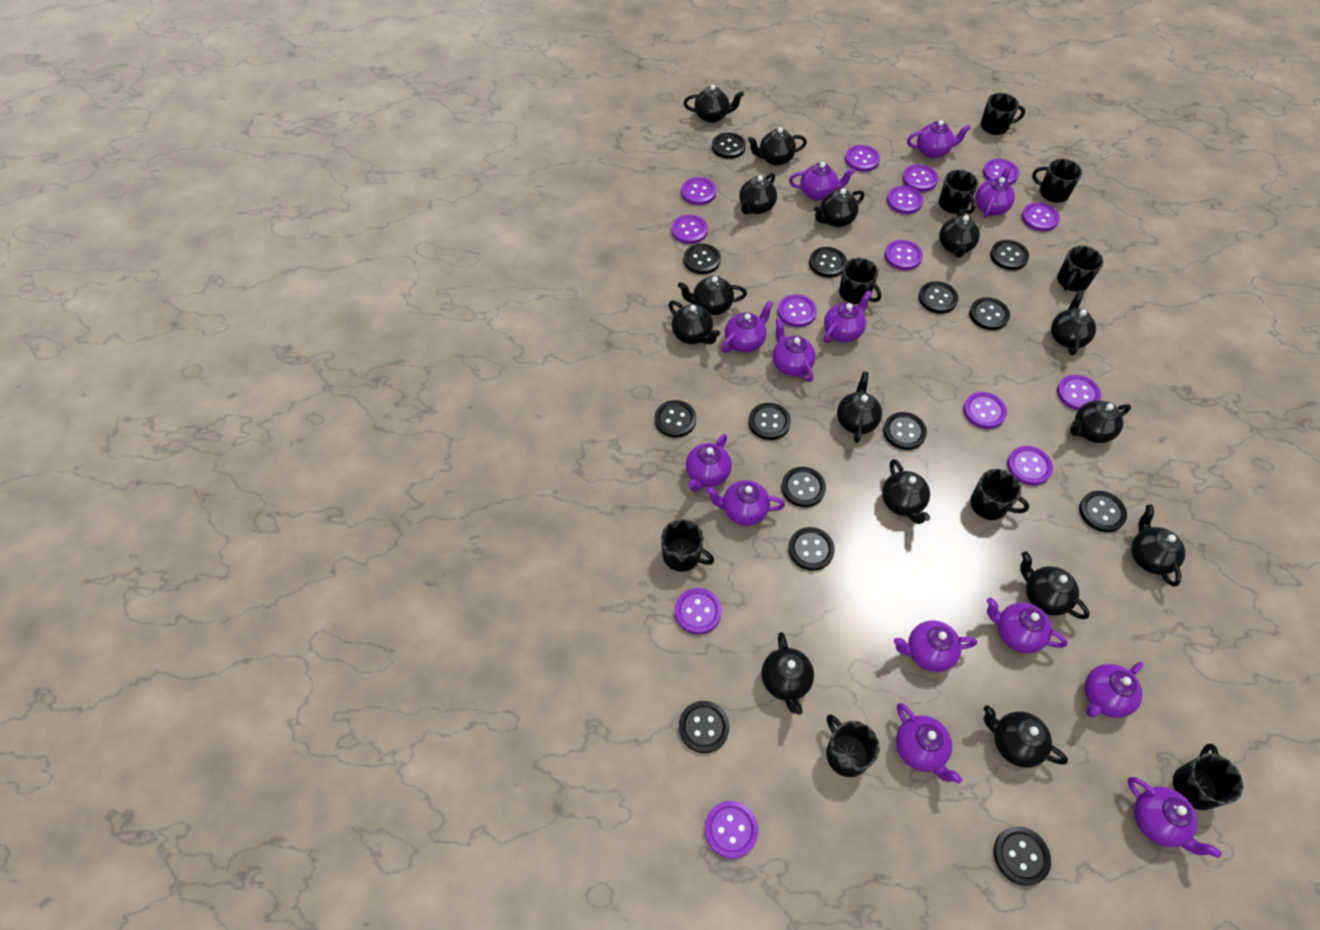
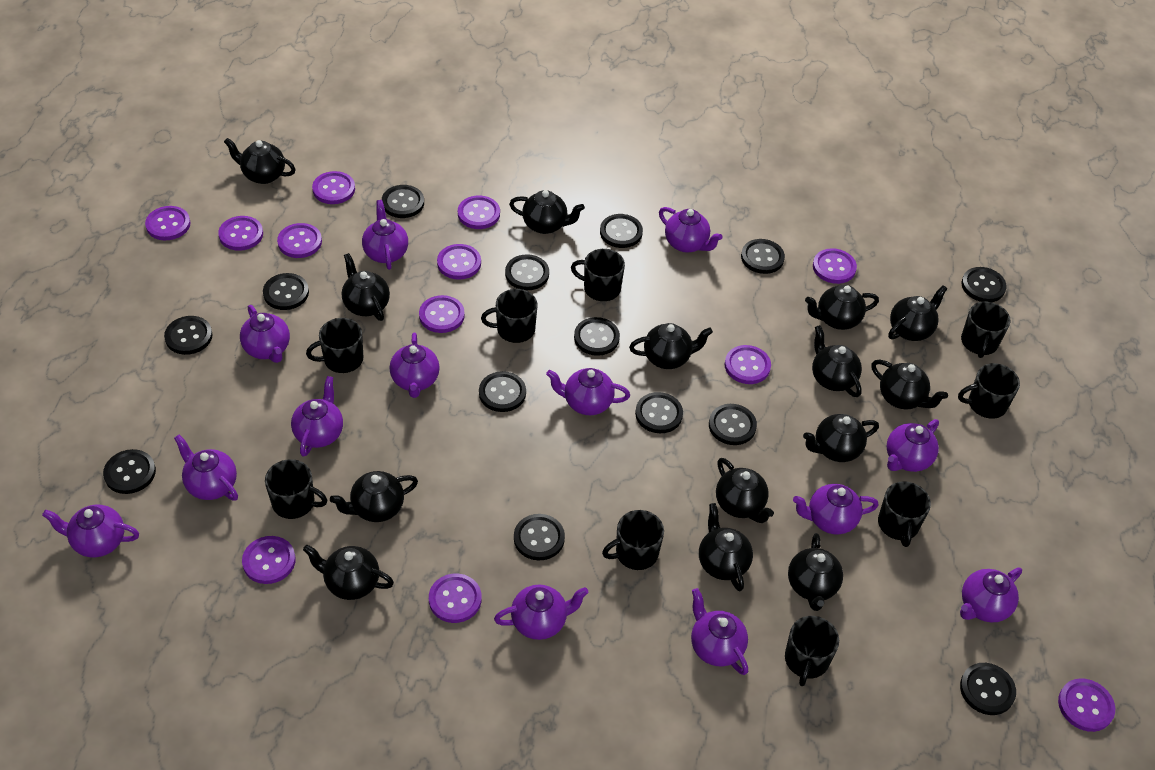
black teapot: 15 -> 14
purple button: 14 -> 12

